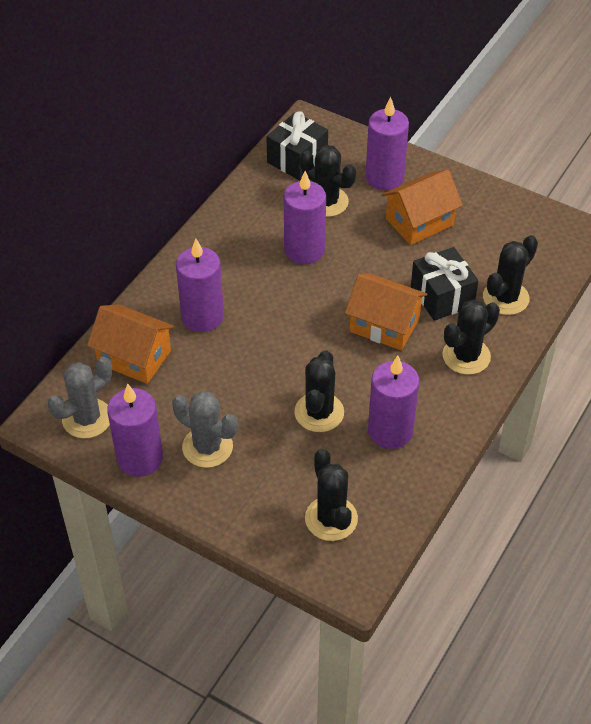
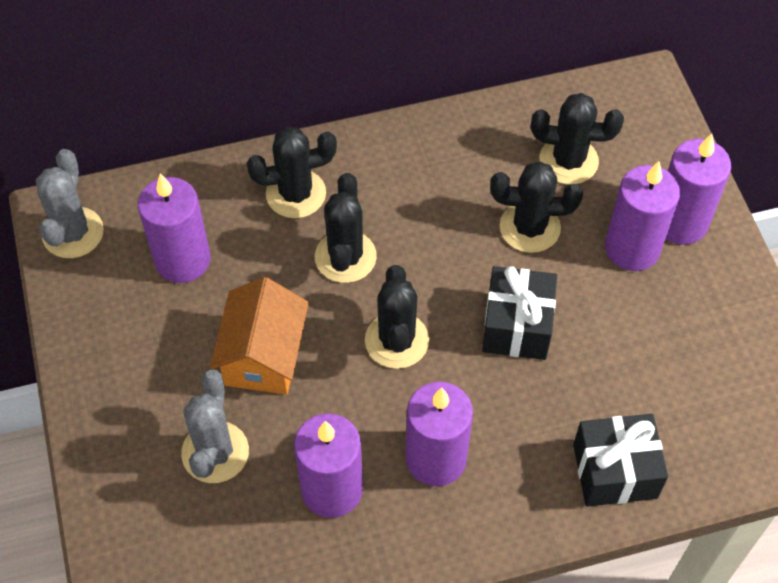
orange house: 3 -> 1

